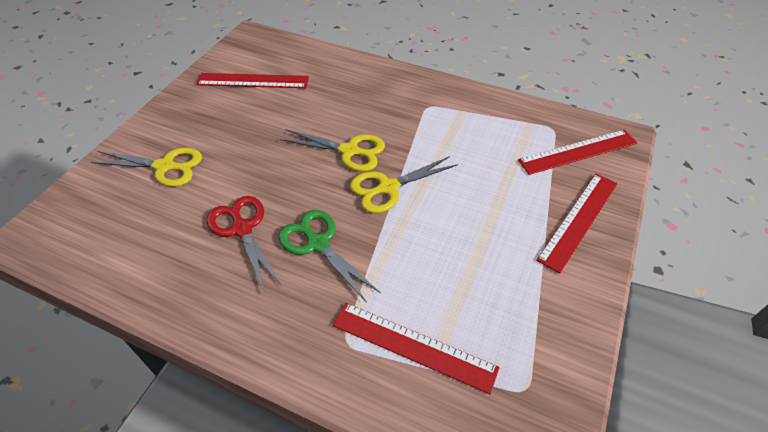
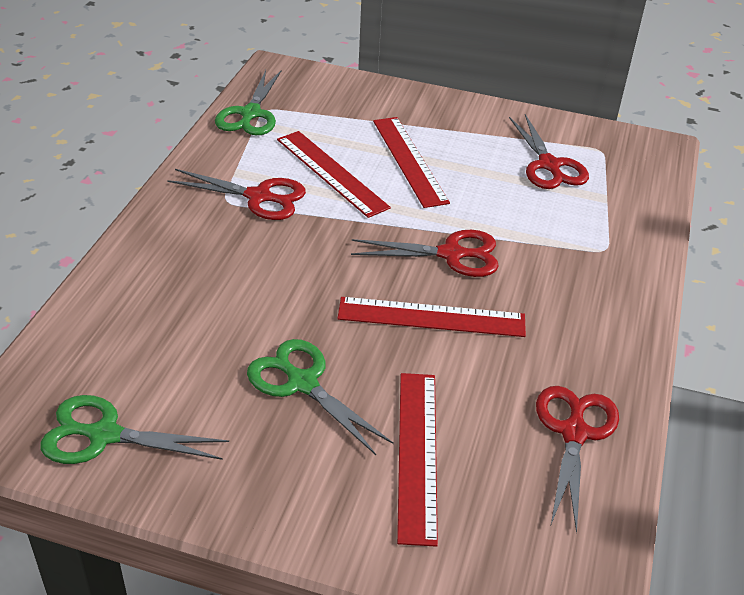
green scissors: 1 -> 3
red scissors: 1 -> 4
yellow scissors: 3 -> 0

